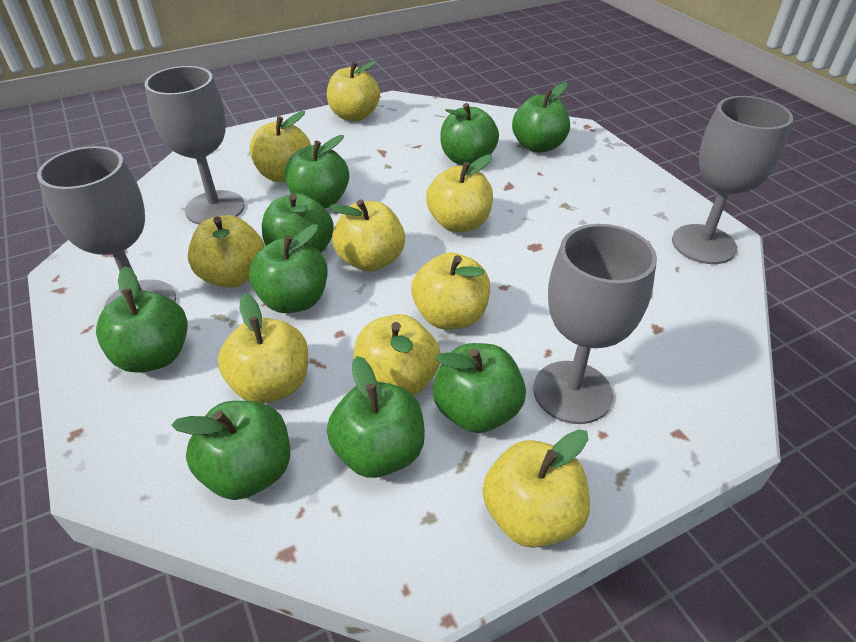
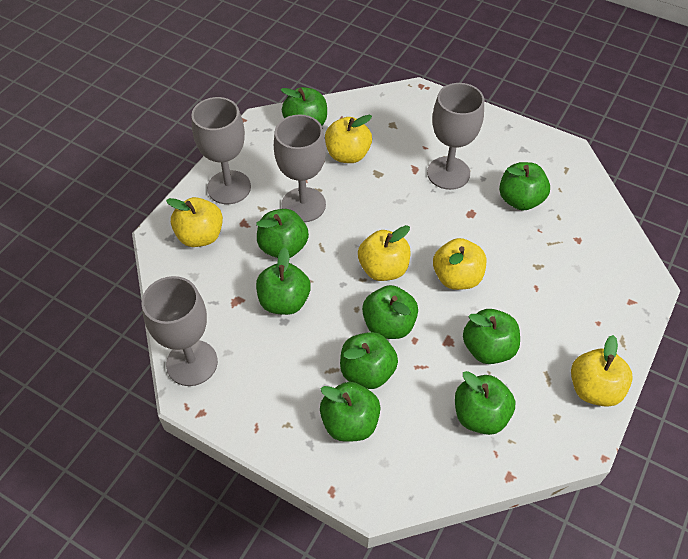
yellow apple: 9 -> 5

